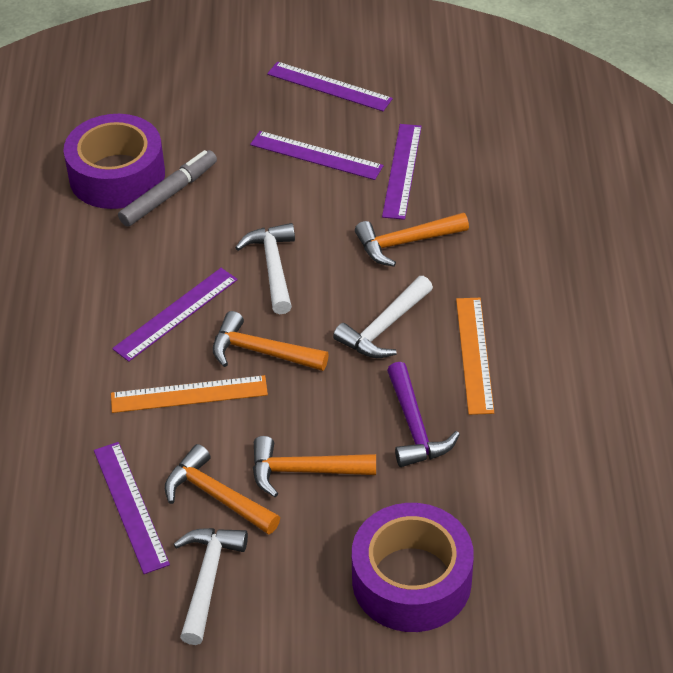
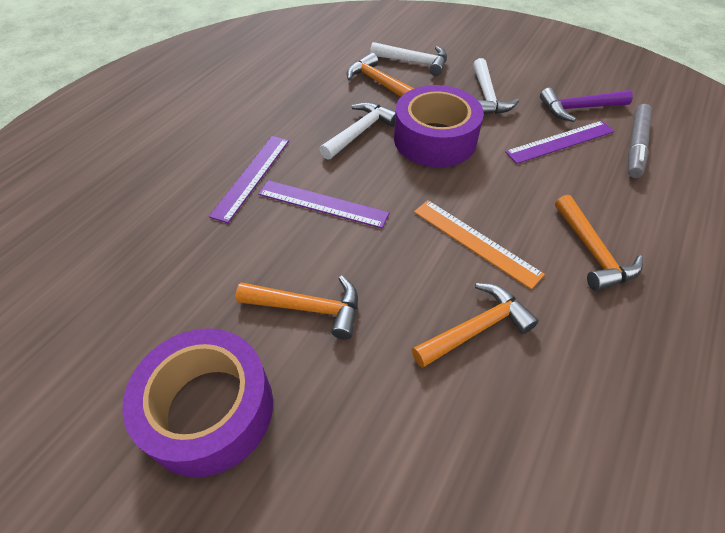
orange ruler: 2 -> 1
purple ruler: 5 -> 3

